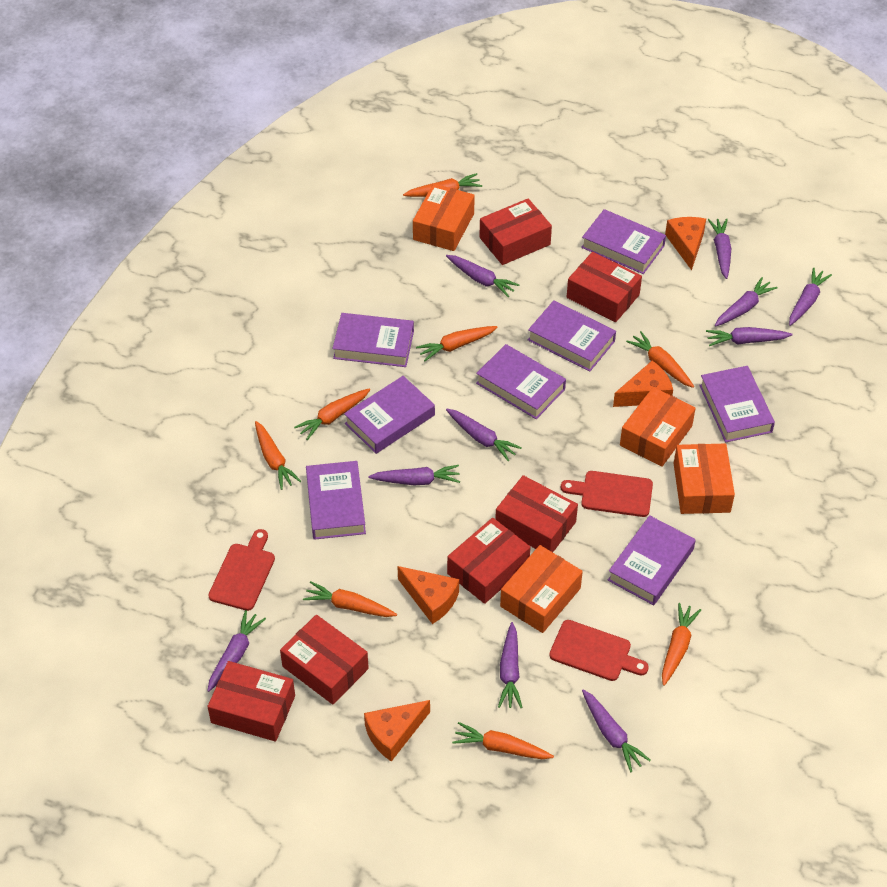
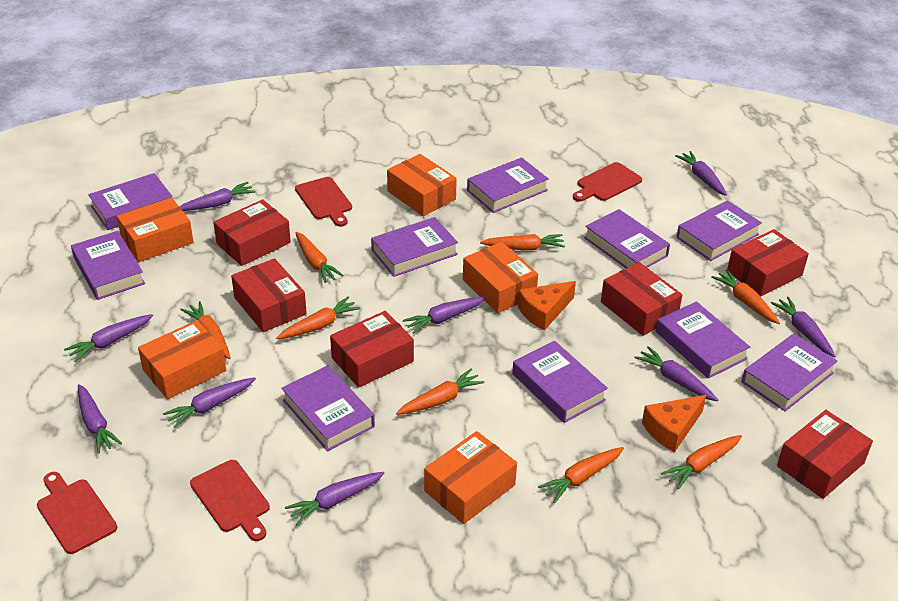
orange box: 4 -> 5
orange cheese: 4 -> 2
purple book: 8 -> 10
purple carrot: 10 -> 9
red cutting board: 3 -> 4

